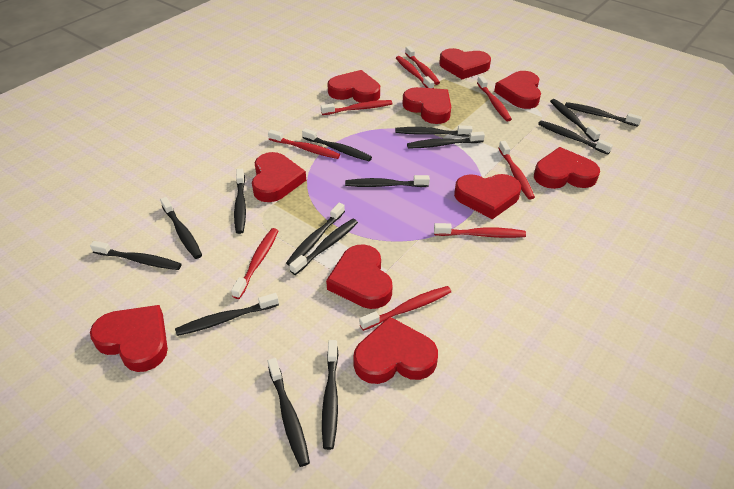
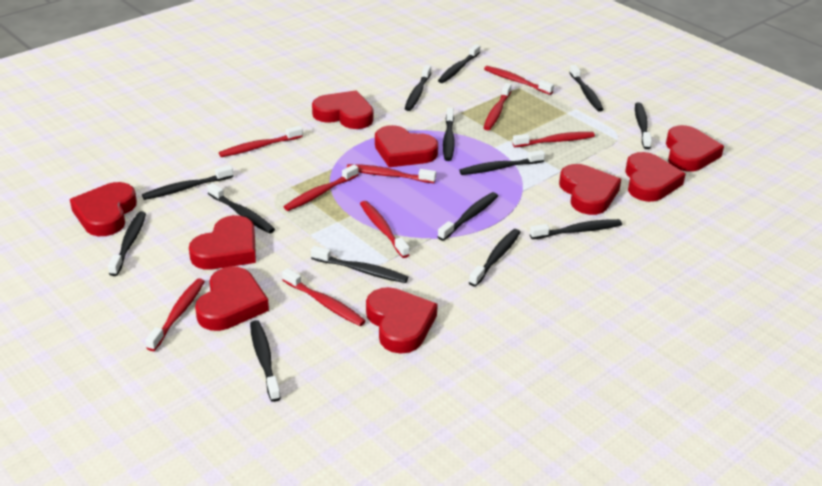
black toothbrush: 15 -> 14
red heart: 10 -> 9

